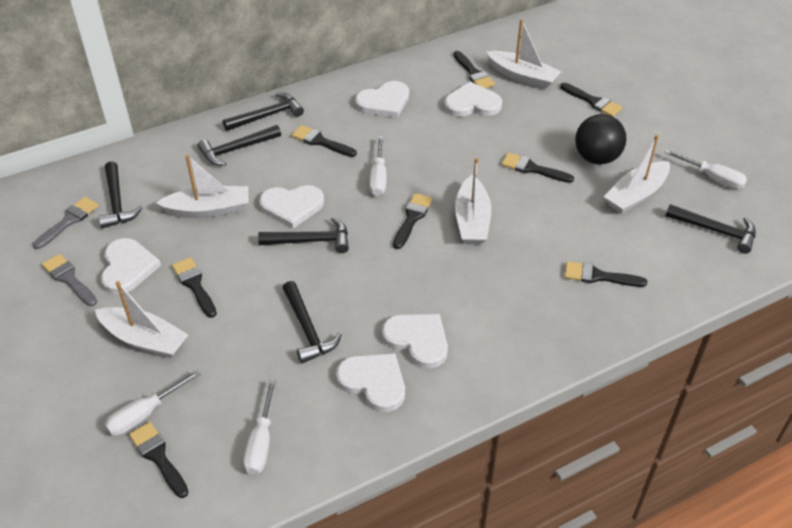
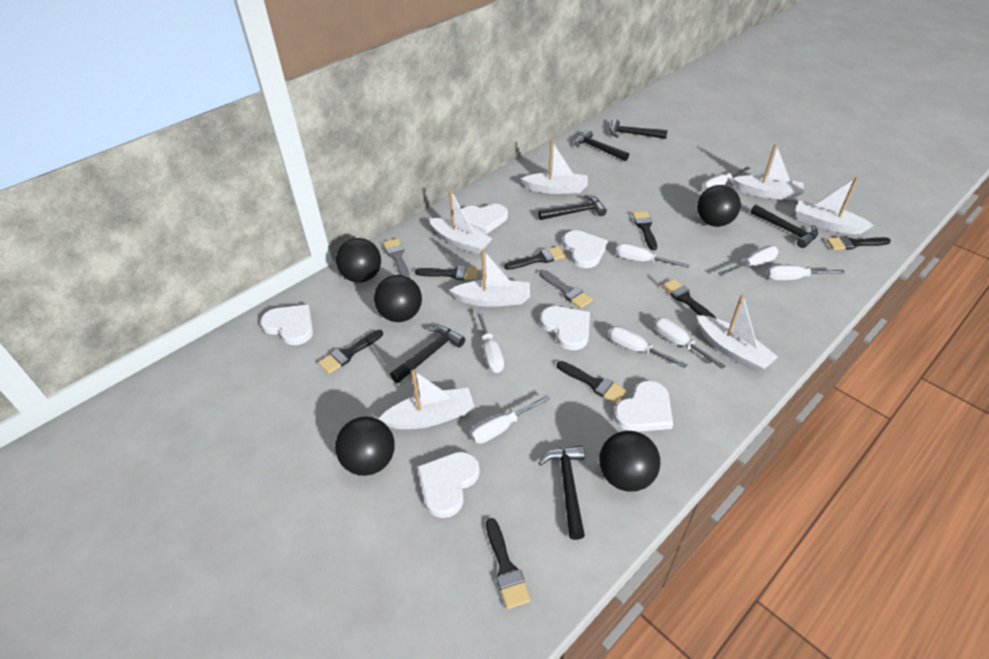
black ball: 1 -> 5
white boat: 5 -> 7
white screwdriver: 4 -> 8

